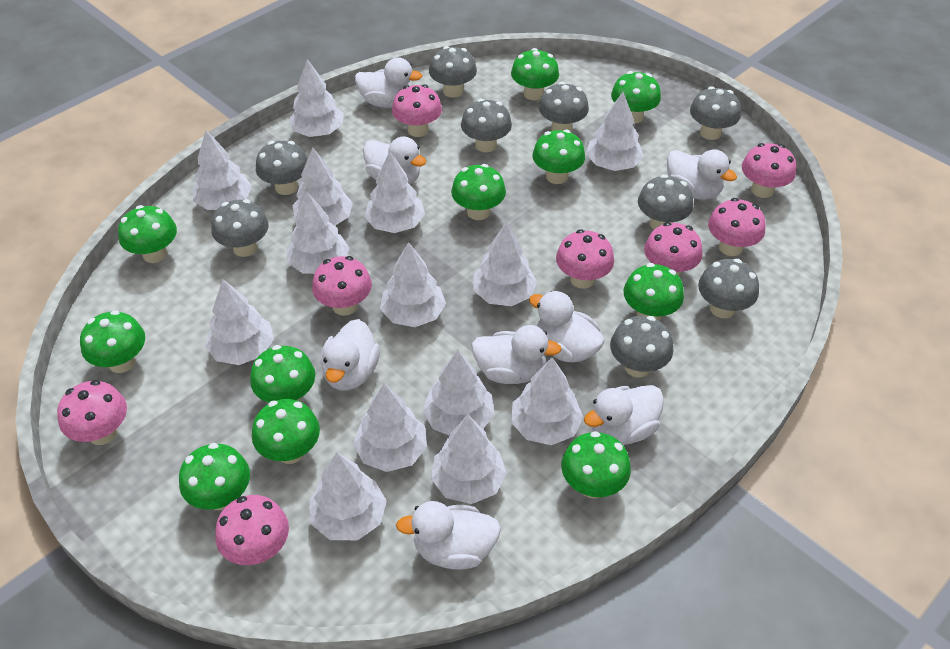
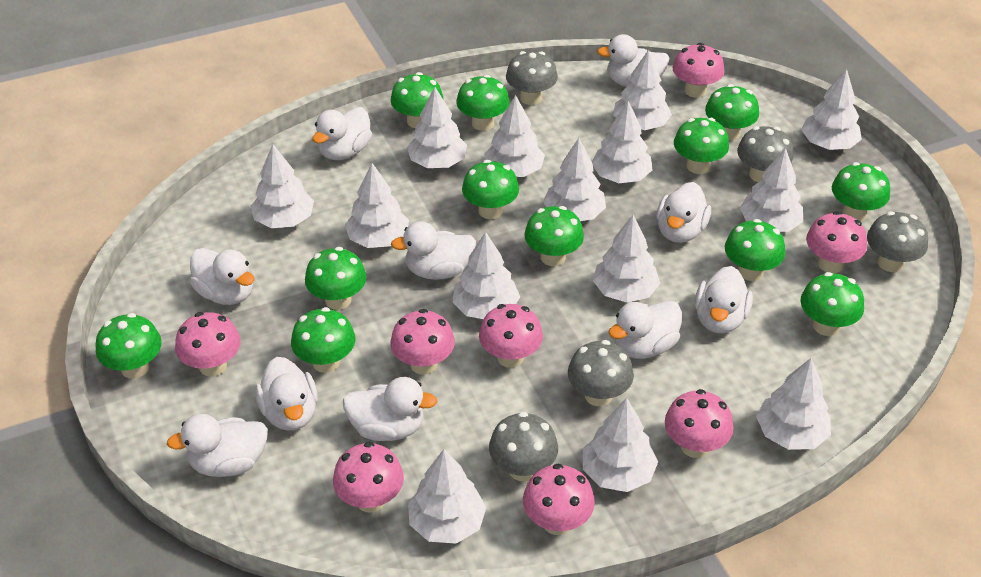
green mushroom: 11 -> 12
grey mushroom: 9 -> 5
white duck: 8 -> 10

